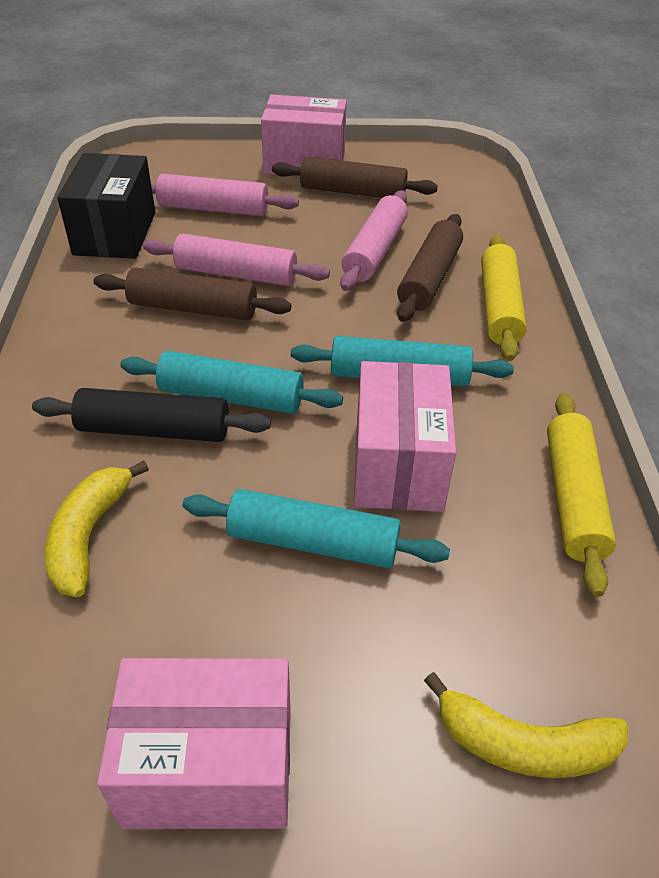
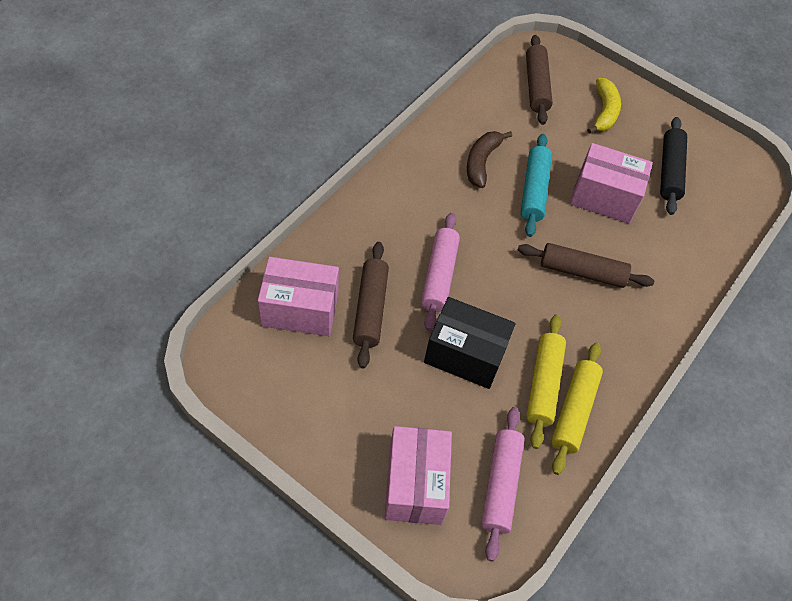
brown banana: 0 -> 1
pink rolling pin: 3 -> 2
turquoise rolling pin: 3 -> 1
yellow banana: 2 -> 1

